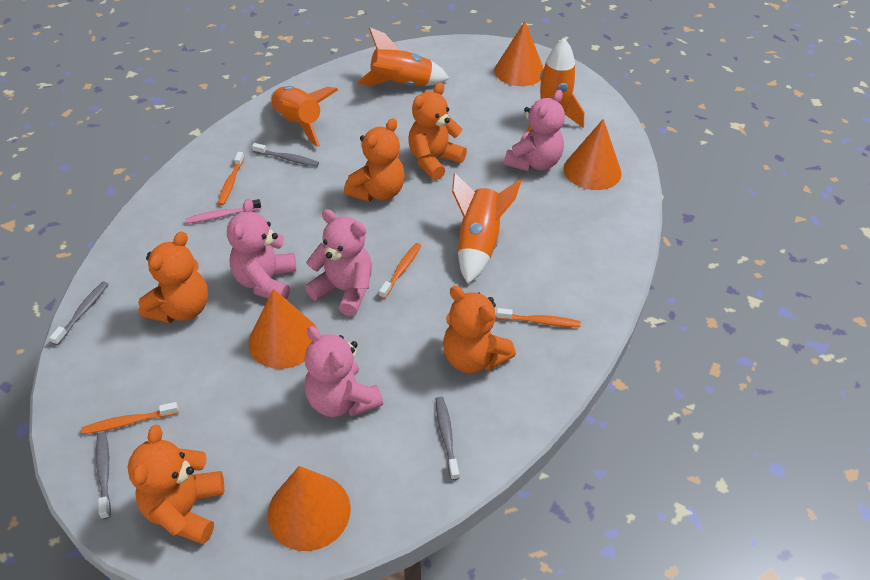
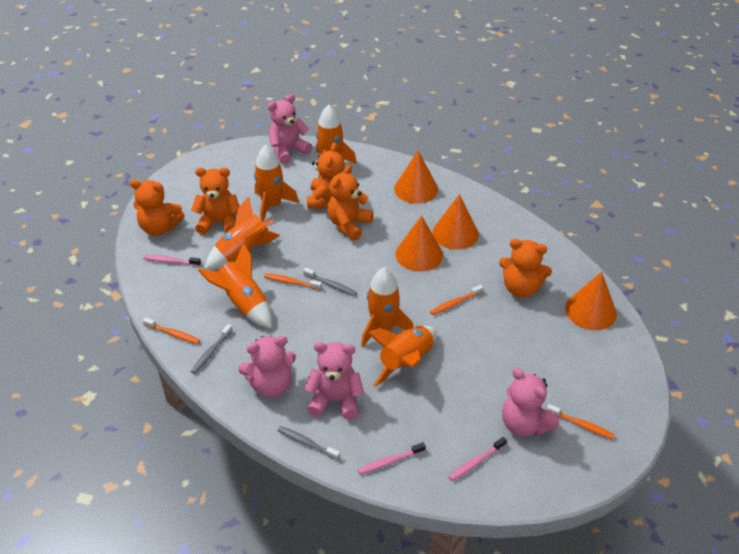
grey toothbrush: 4 -> 3
orange rocket: 4 -> 6
pink toothbrush: 1 -> 3

